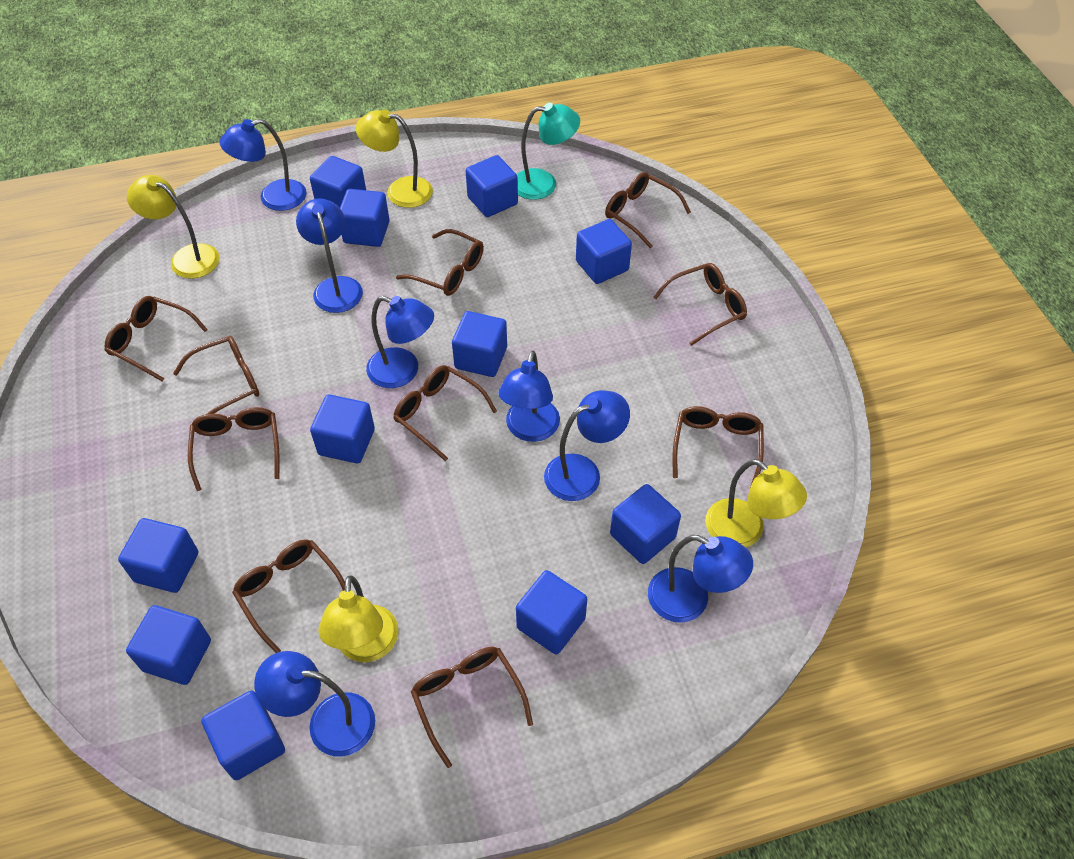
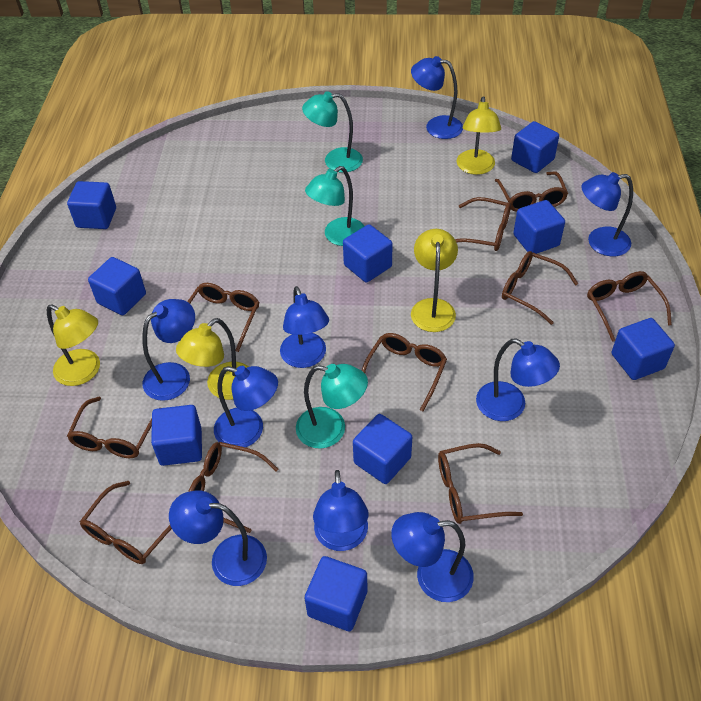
blue cube: 11 -> 9
blue lamp: 7 -> 9
turquoise lamp: 1 -> 3

